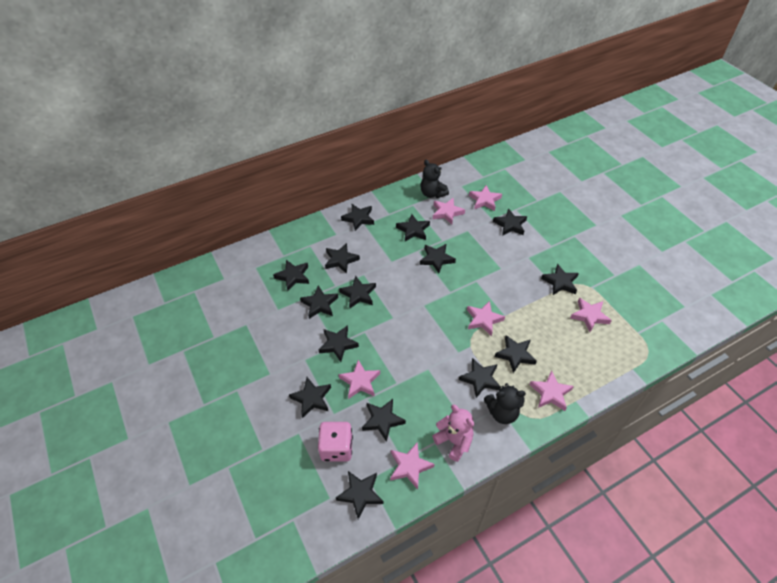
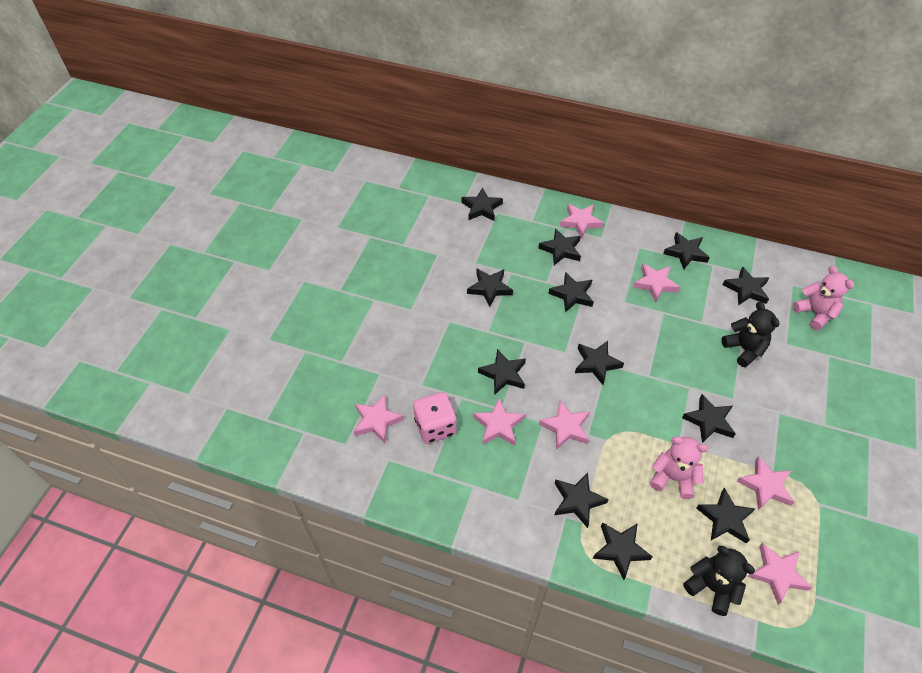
black star: 15 -> 12
pink teddy bear: 1 -> 2

